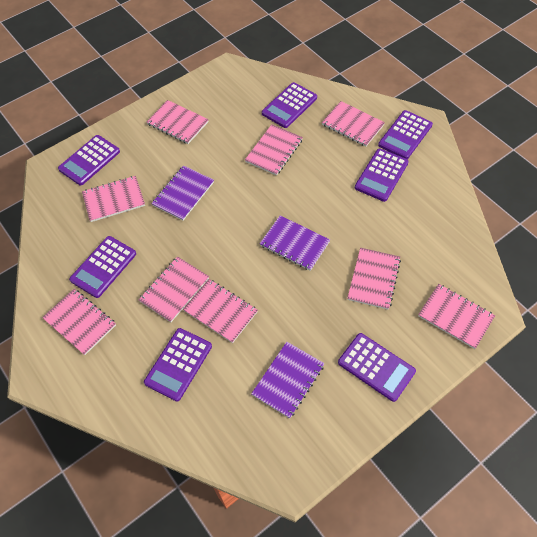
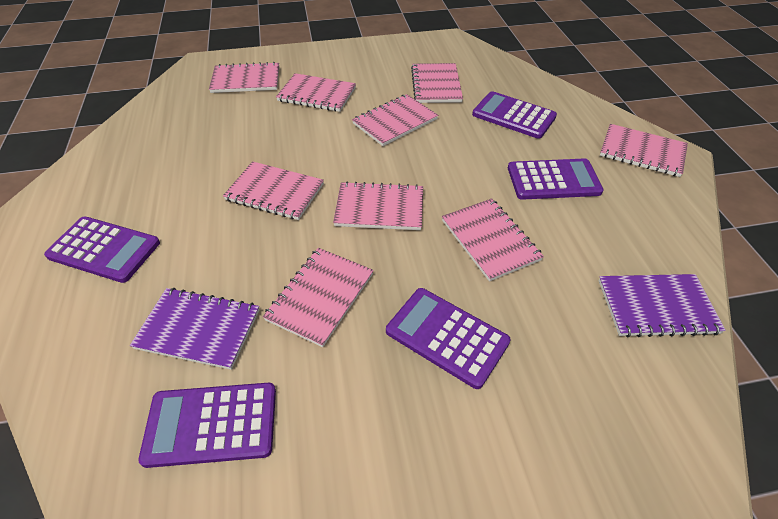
purple calculator: 7 -> 5
purple notebook: 3 -> 2

